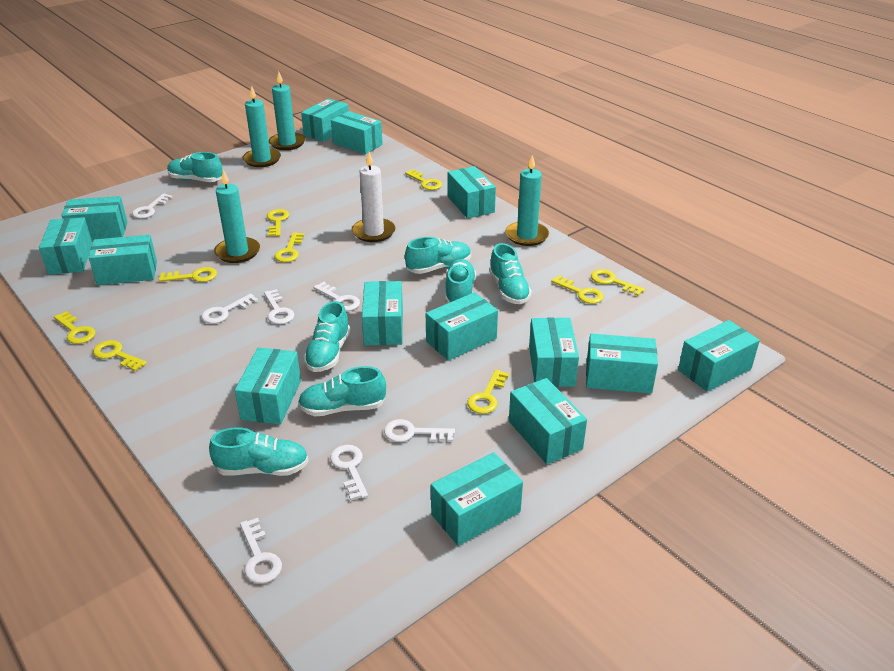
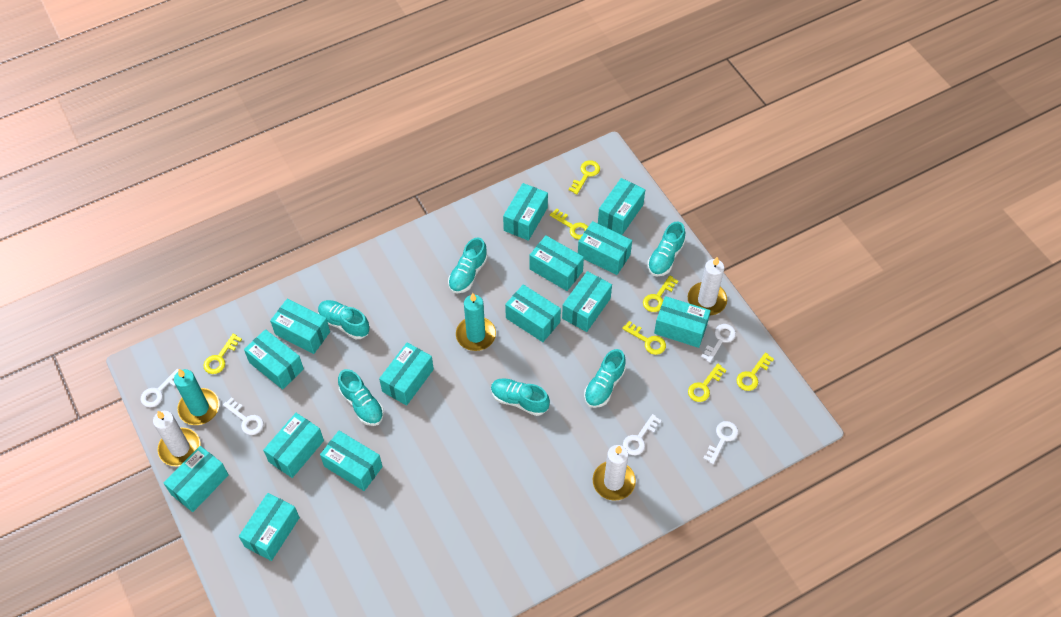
turquoise candle: 4 -> 2
turquoise shoe: 7 -> 6
white candle: 1 -> 3
white key: 7 -> 5
yellow key: 9 -> 7

